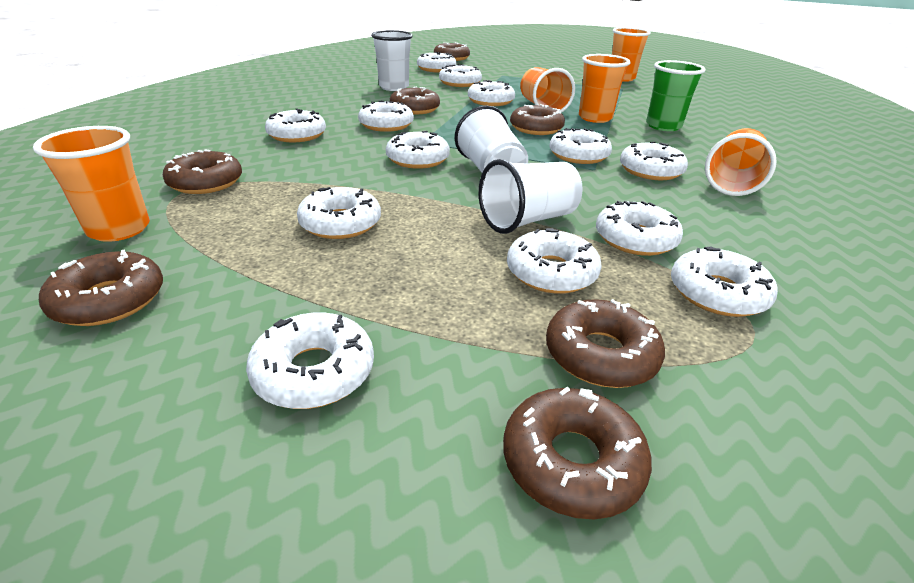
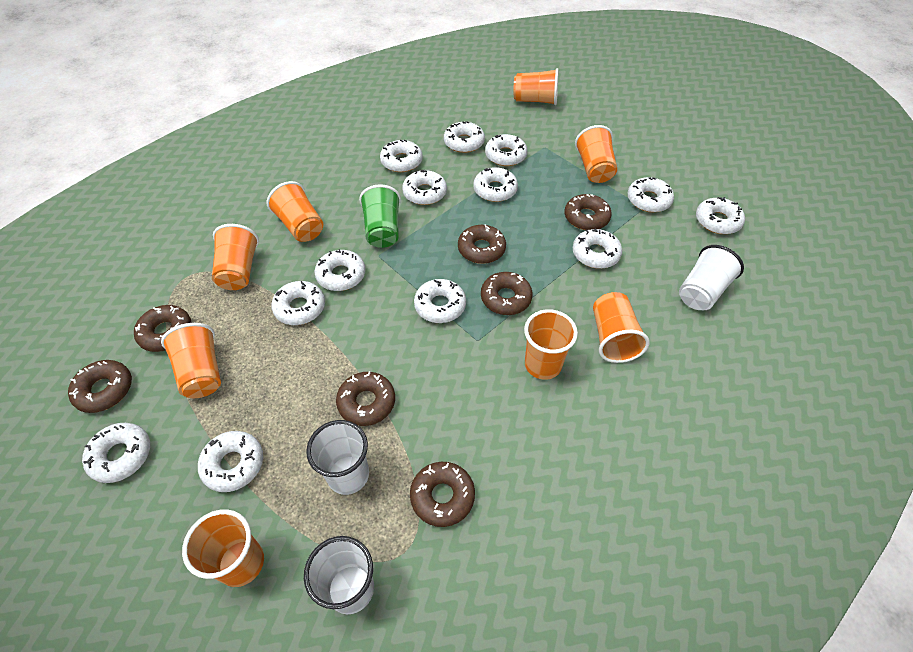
orange cup: 5 -> 8

